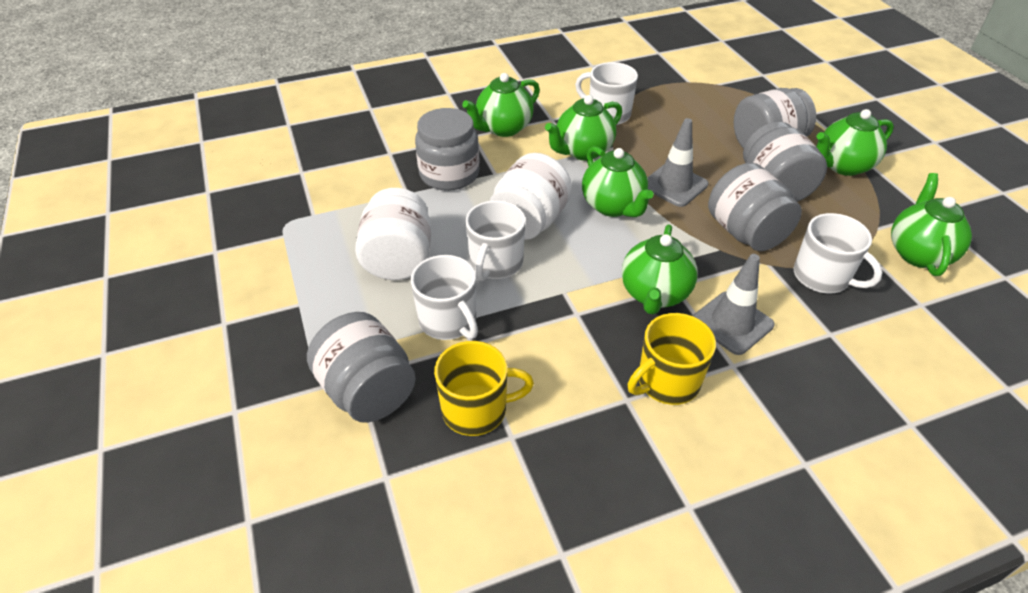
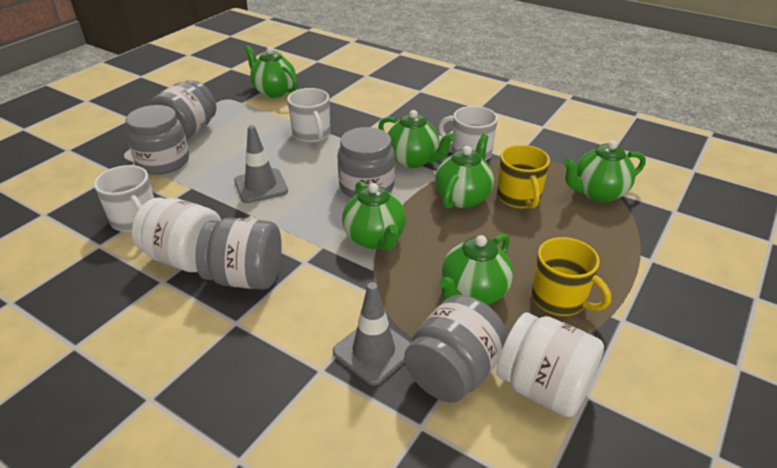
white mug: 4 -> 3

